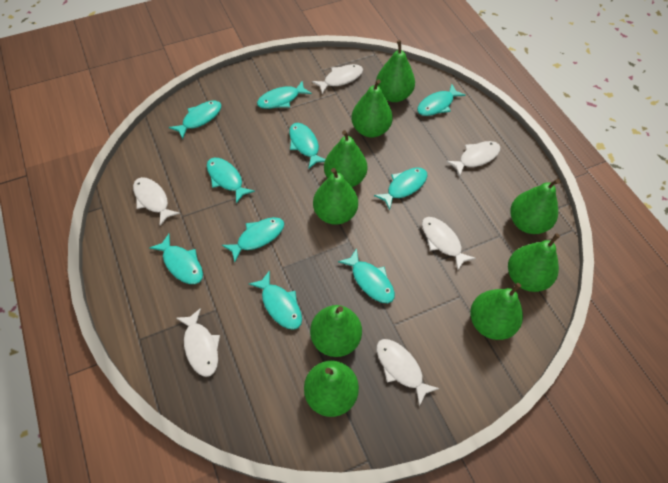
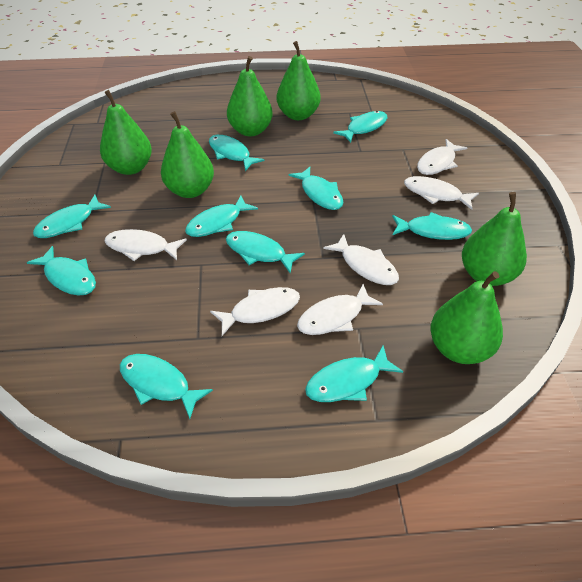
green pear: 9 -> 6

